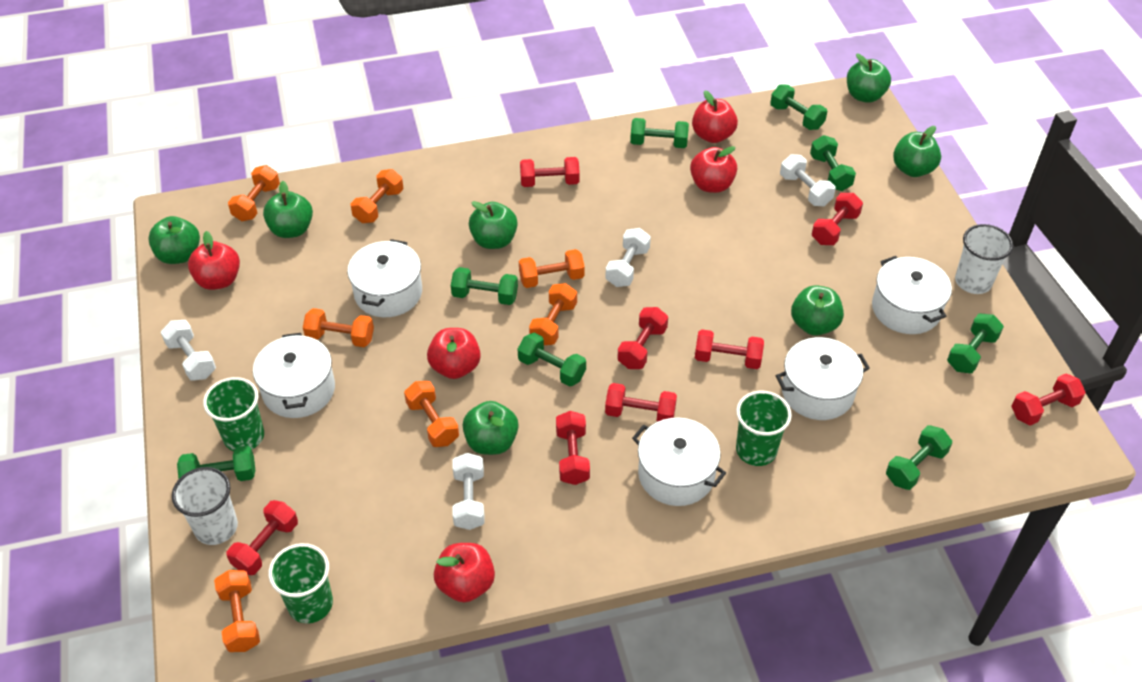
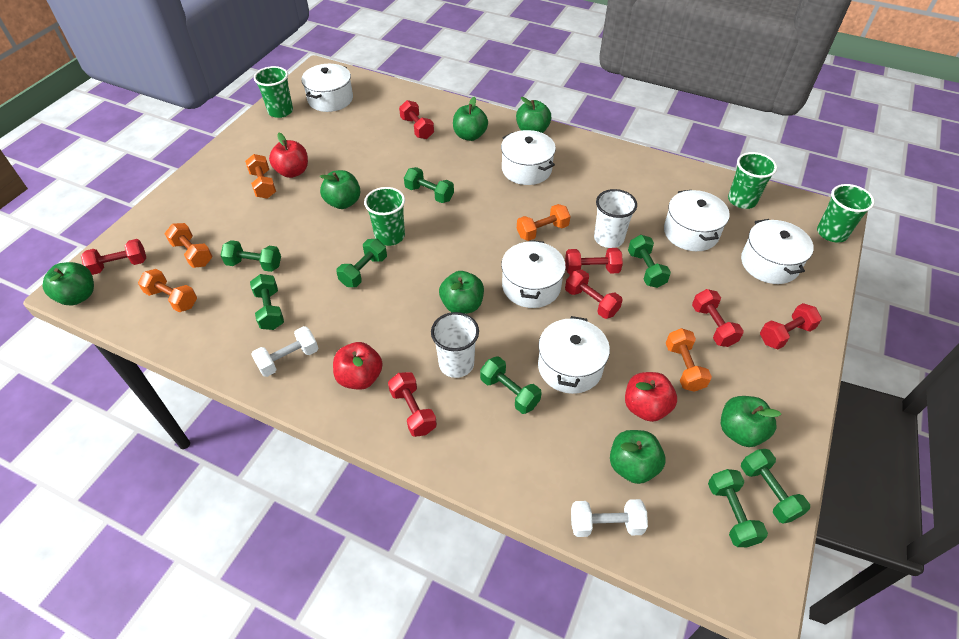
green cup: 3 -> 4
orange dumbbell: 7 -> 5
red apple: 5 -> 3
red dumbbell: 8 -> 7
white dumbbell: 4 -> 2
white pot: 5 -> 6

